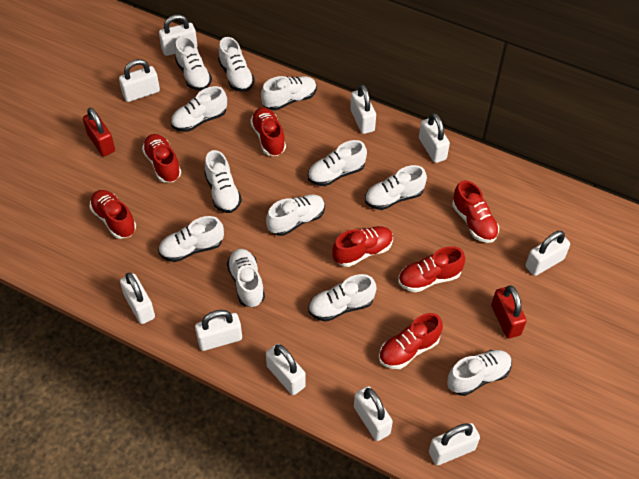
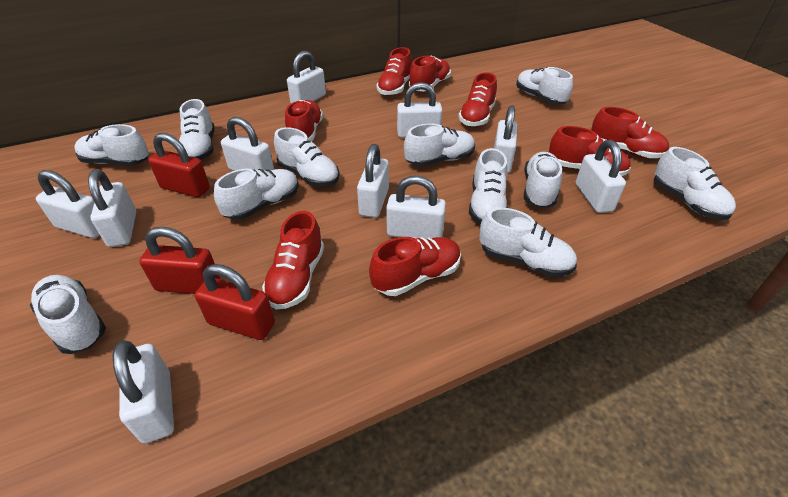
red padlock: 2 -> 3
red shoe: 7 -> 8
white shoe: 12 -> 11

